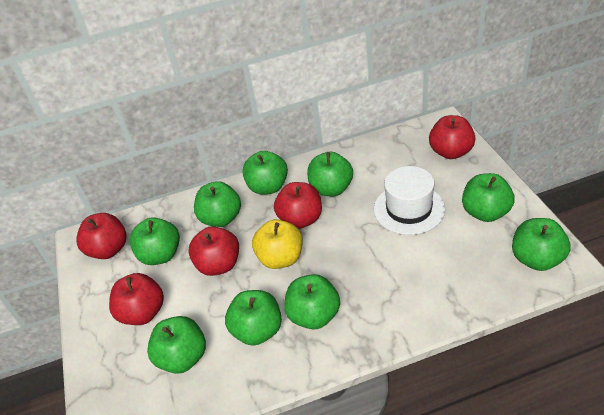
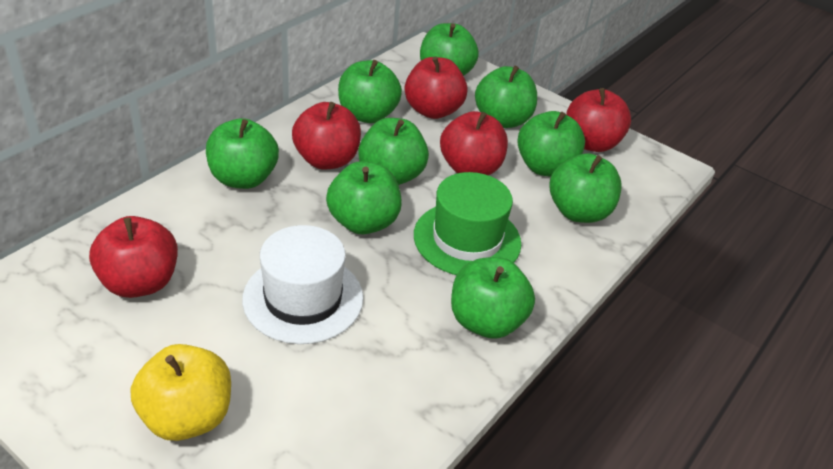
green hat: 0 -> 1

